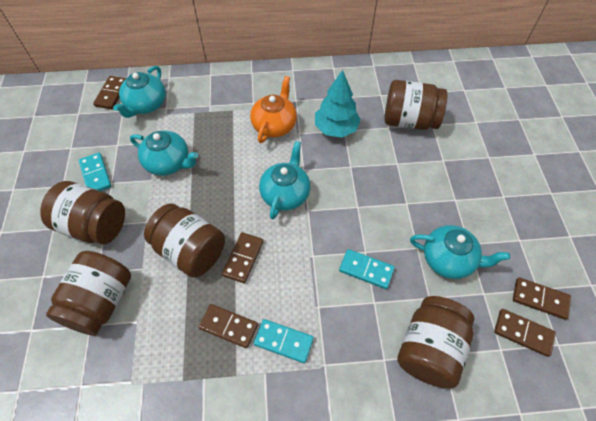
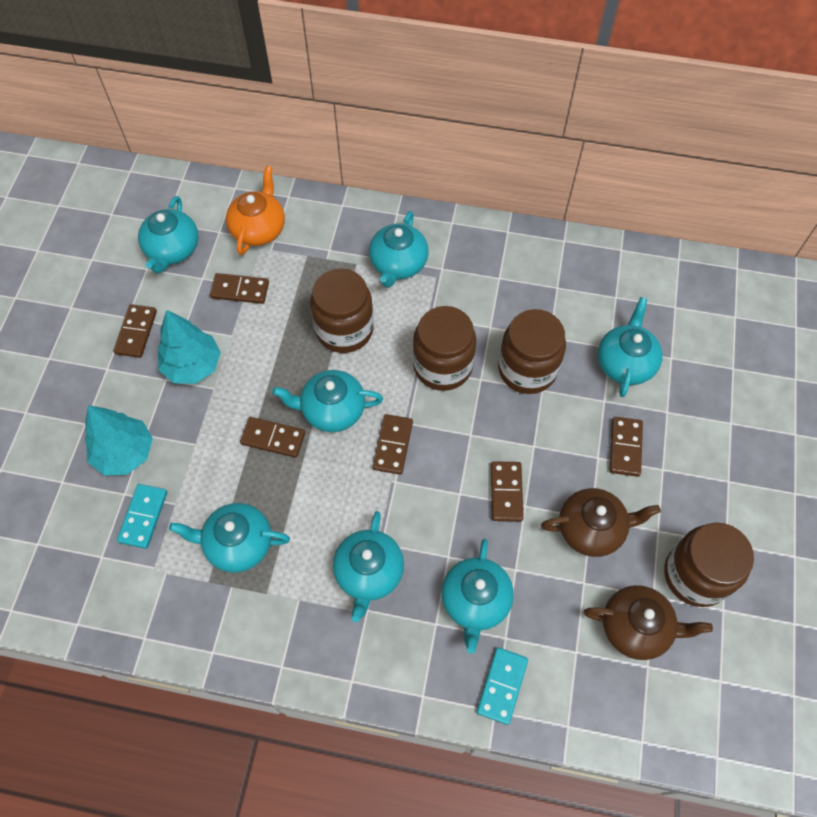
brown domino: 5 -> 6
brown jar: 5 -> 4
brown teapot: 0 -> 2
turquoise domino: 3 -> 2
turquoise teapot: 4 -> 7
turquoise tree: 1 -> 2

